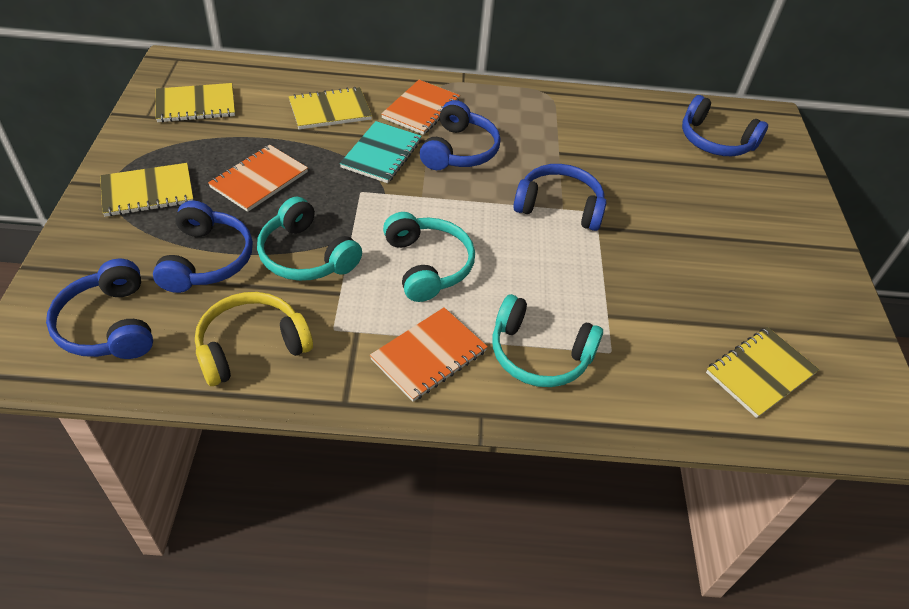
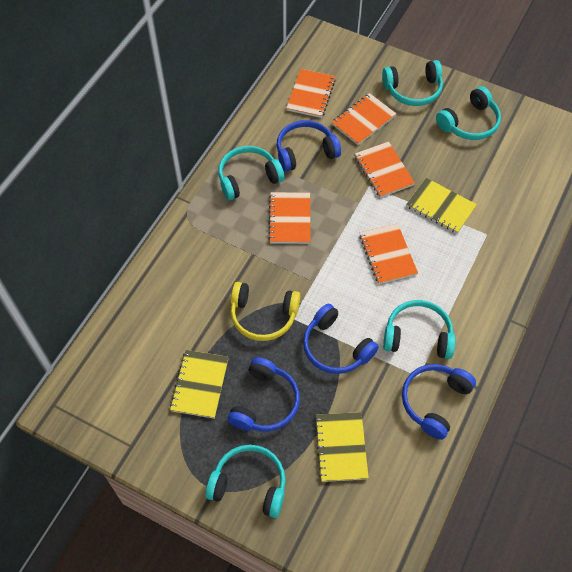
blue headphones: 5 -> 4
orange notebook: 3 -> 5
turquoise headphones: 3 -> 5
turquoise notebook: 1 -> 0
yellow notebook: 4 -> 3

